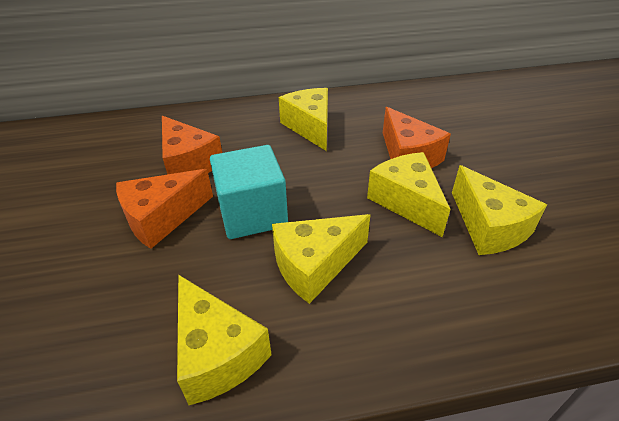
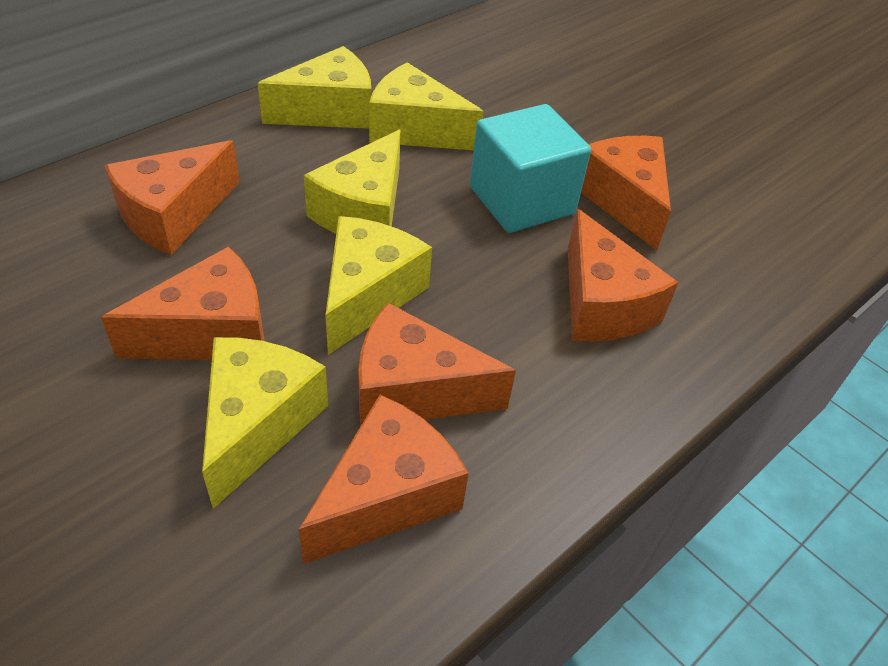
orange cheese: 3 -> 6

